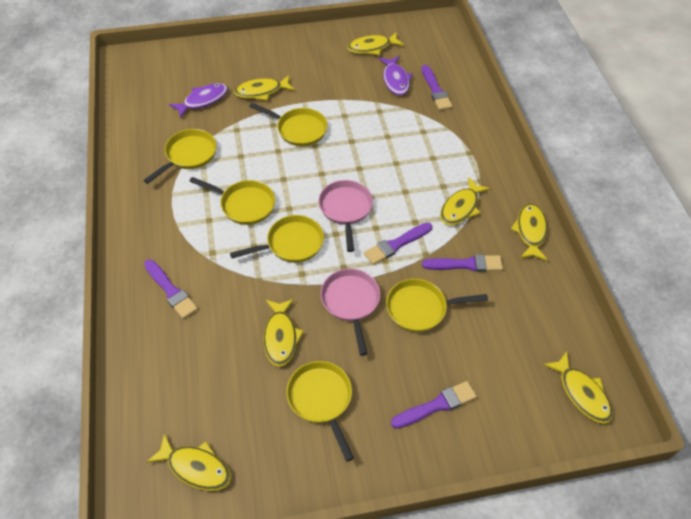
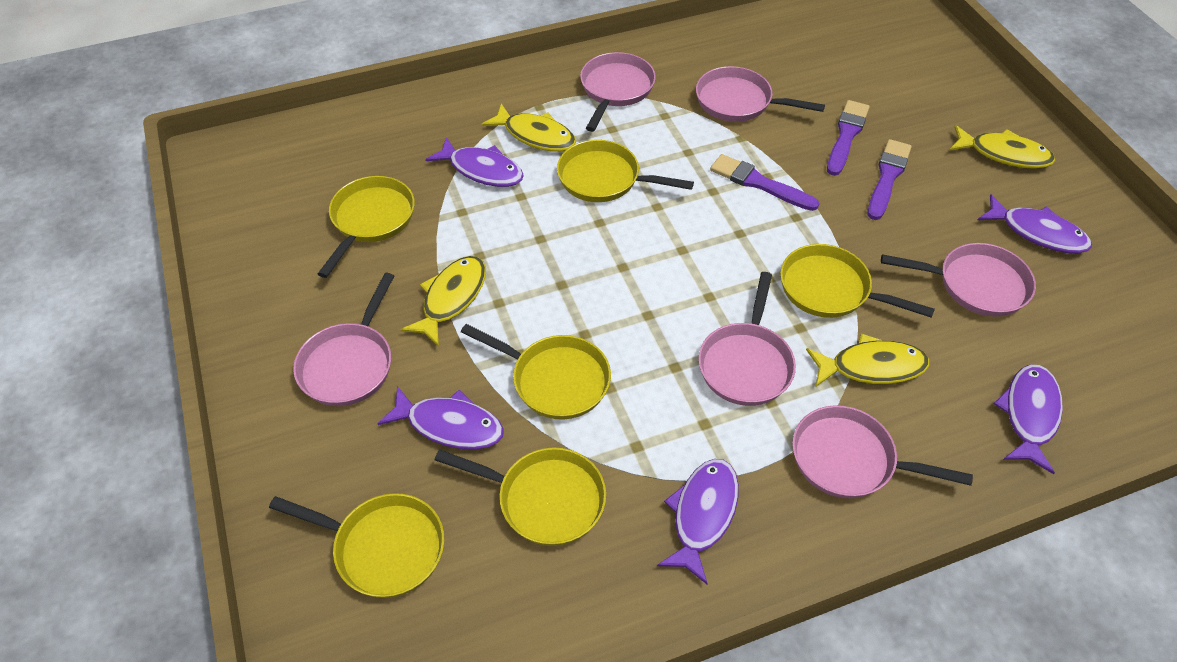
pink pan: 2 -> 6
purple brush: 5 -> 3
purple fish: 2 -> 5
yellow fish: 7 -> 4

